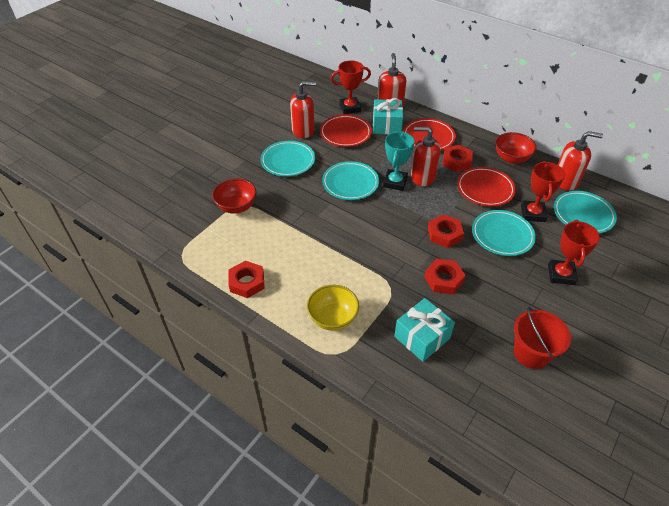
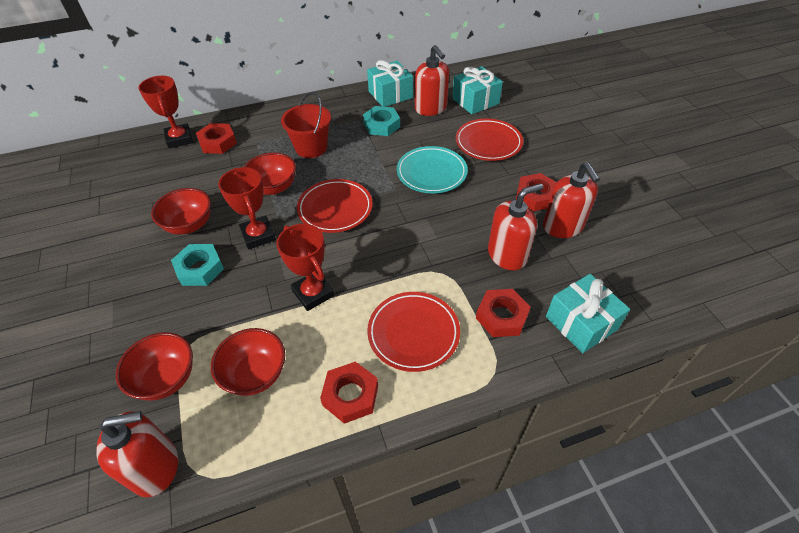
red bowl: 2 -> 4
turquoise gift: 2 -> 3
turquoise nut: 0 -> 2
turquoise plate: 4 -> 1
turquoise trophy: 1 -> 0
yellow bowl: 1 -> 0

